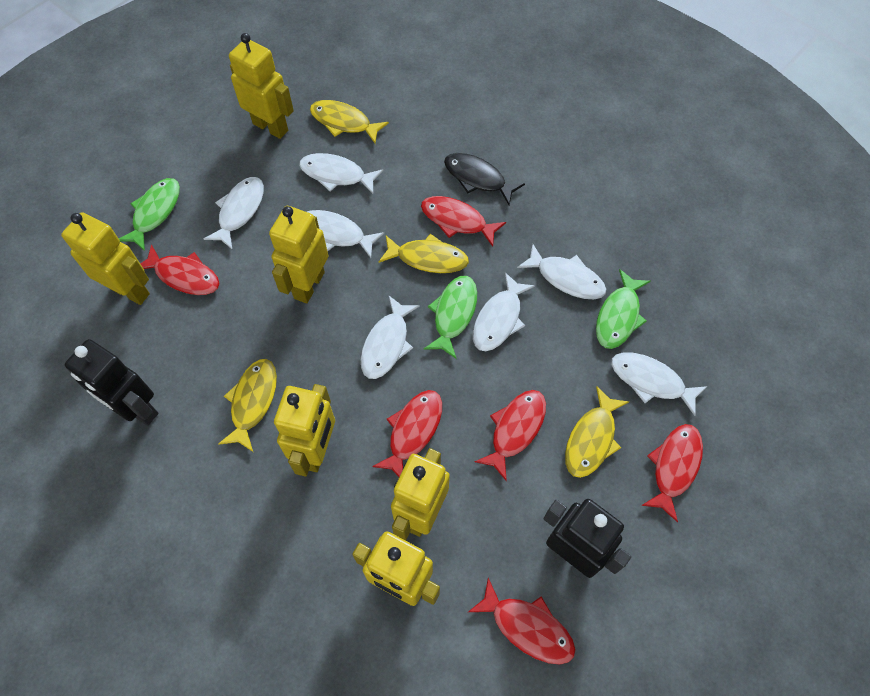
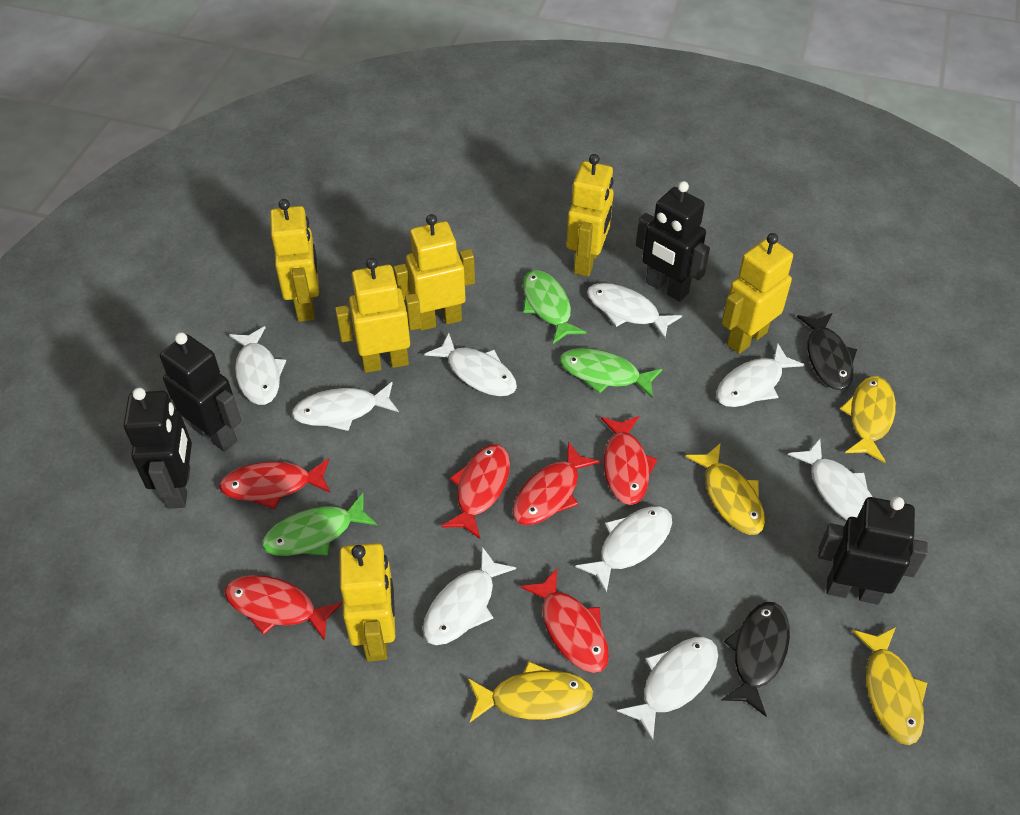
black fish: 1 -> 2
black robot: 2 -> 4
white fish: 7 -> 9

